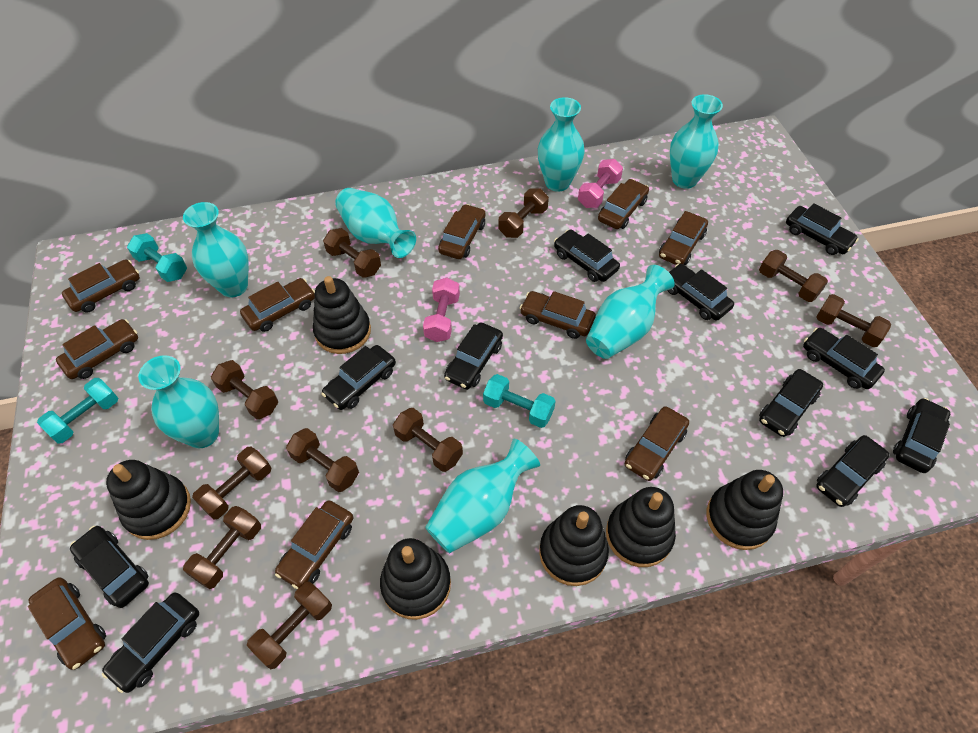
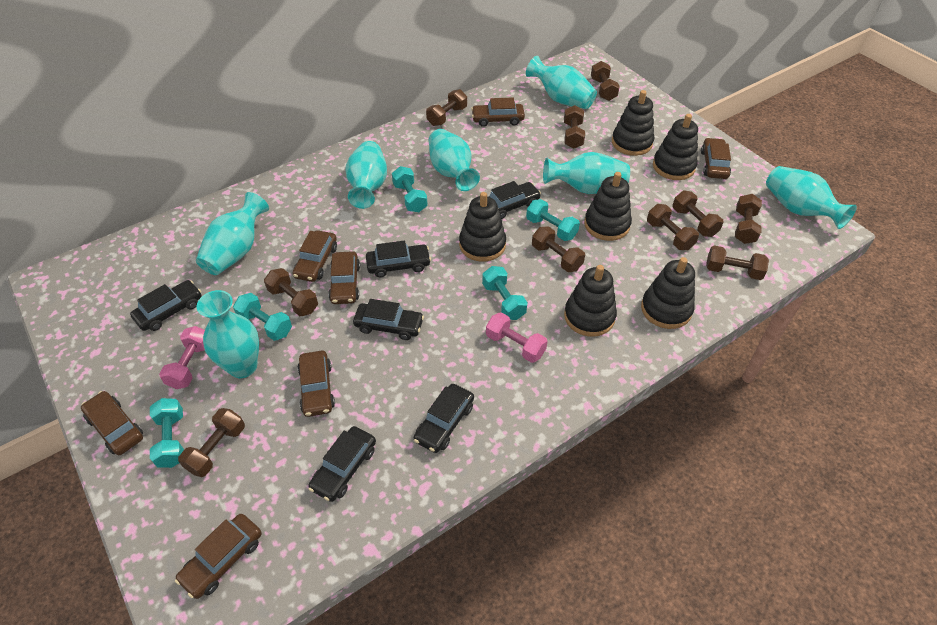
black car: 11 -> 6
brown car: 10 -> 7
turquoise dumbbell: 3 -> 5

